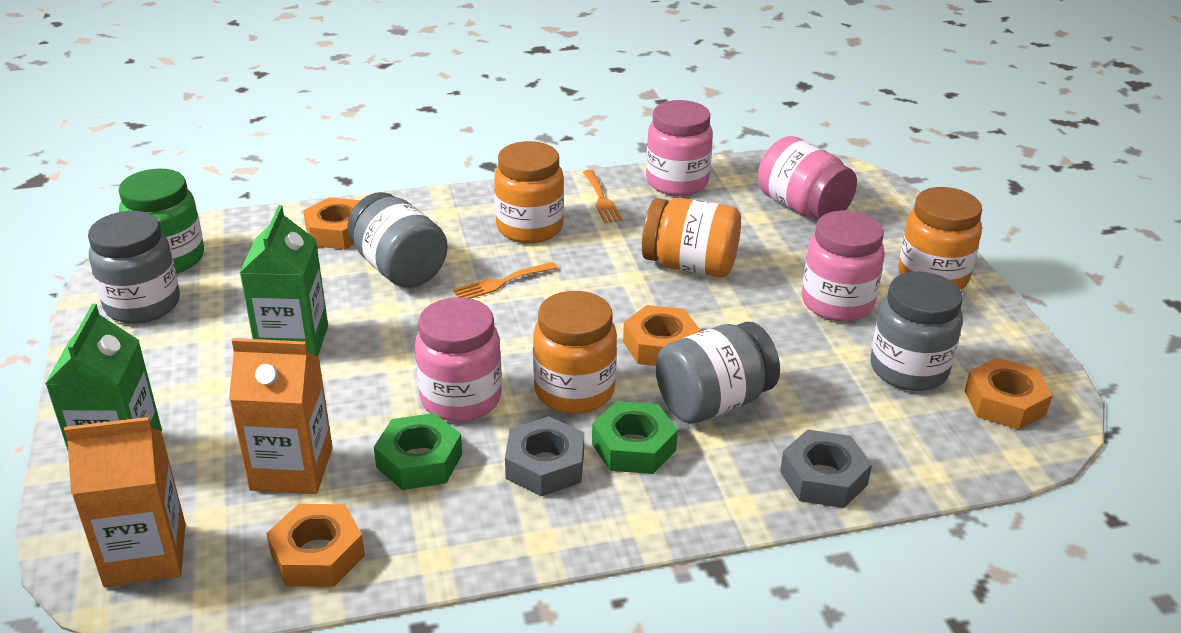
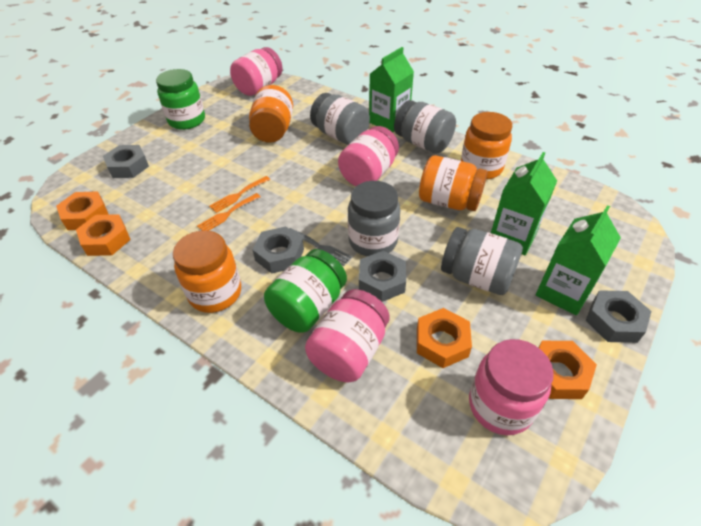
green carton: 2 -> 3
green jar: 1 -> 2
green nut: 2 -> 0
grey fork: 0 -> 1
grey nut: 2 -> 4
orange carton: 2 -> 0

